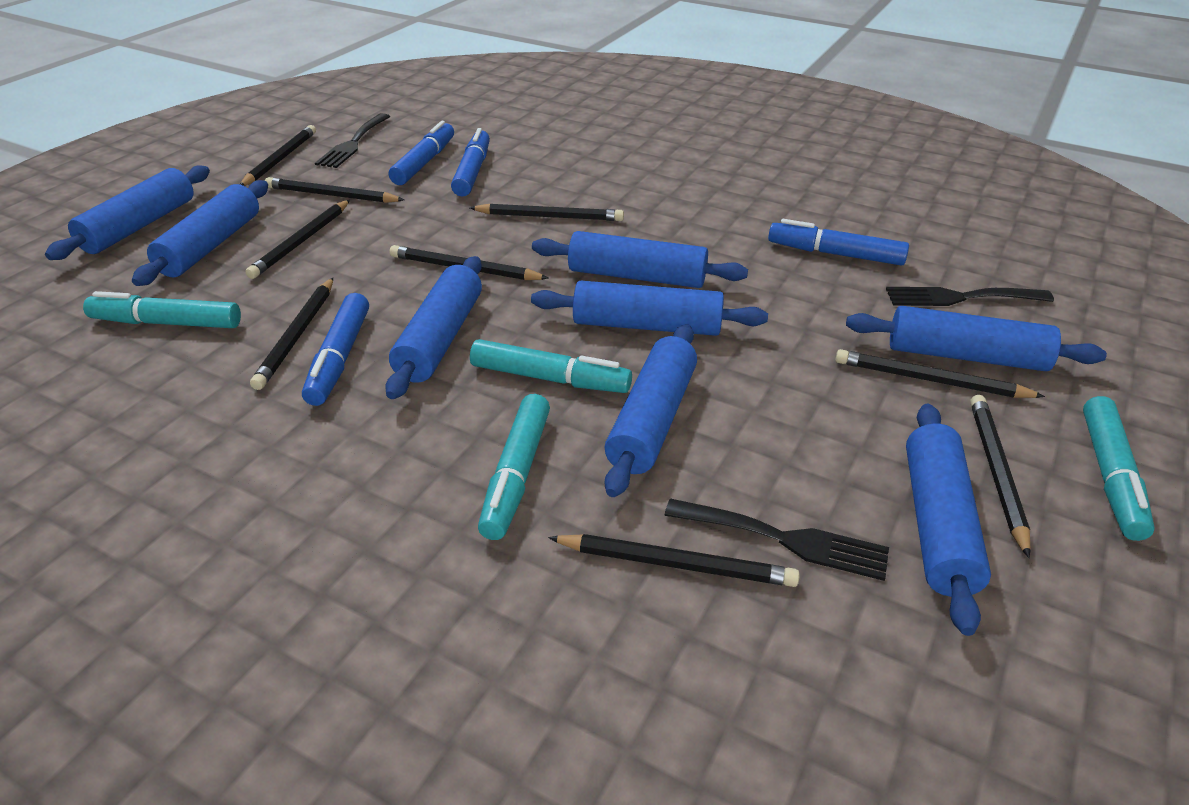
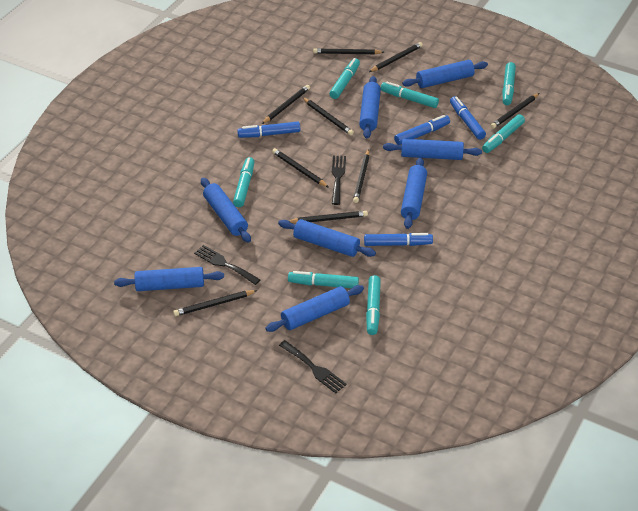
turquoise marker: 4 -> 7

